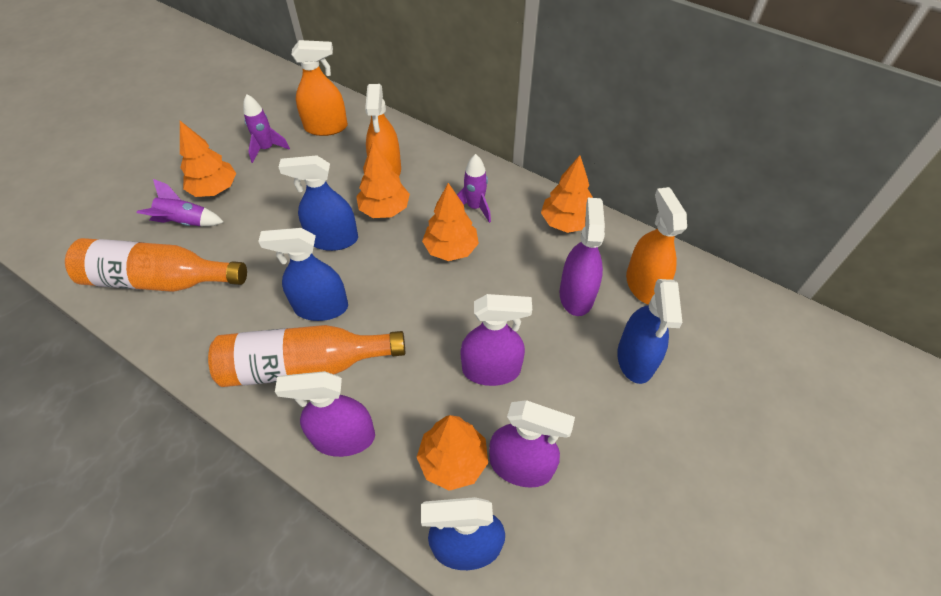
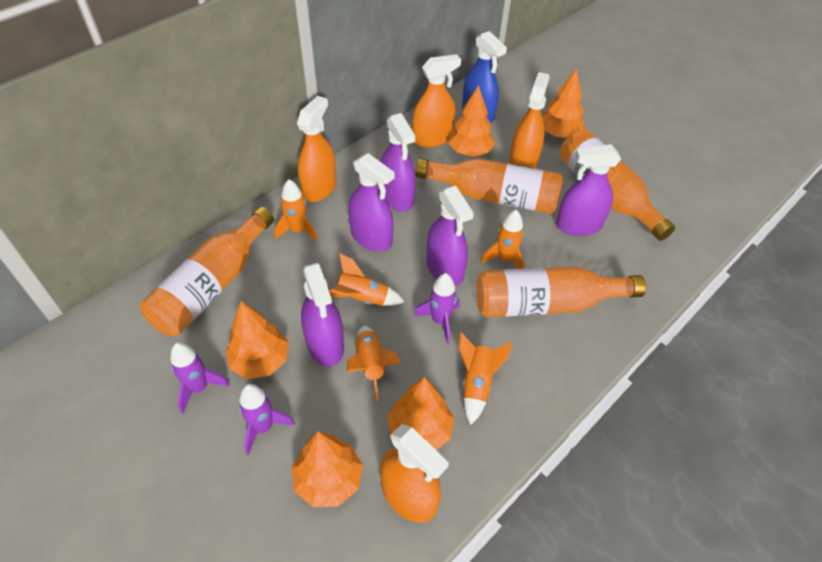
blue spray bottle: 4 -> 1
orange bottle: 2 -> 4
orange rocket: 0 -> 5
orange spray bottle: 3 -> 4
purple spray bottle: 4 -> 5

